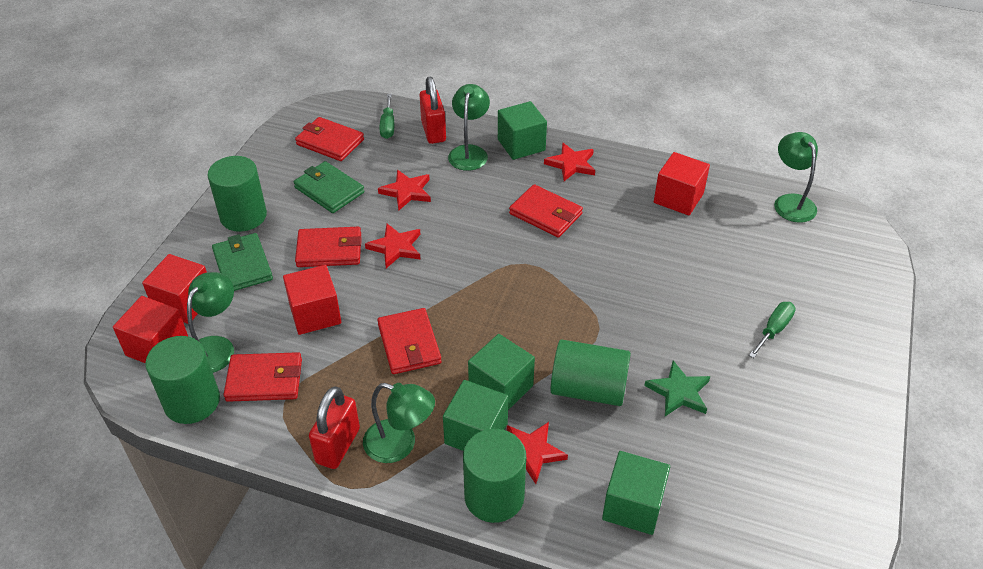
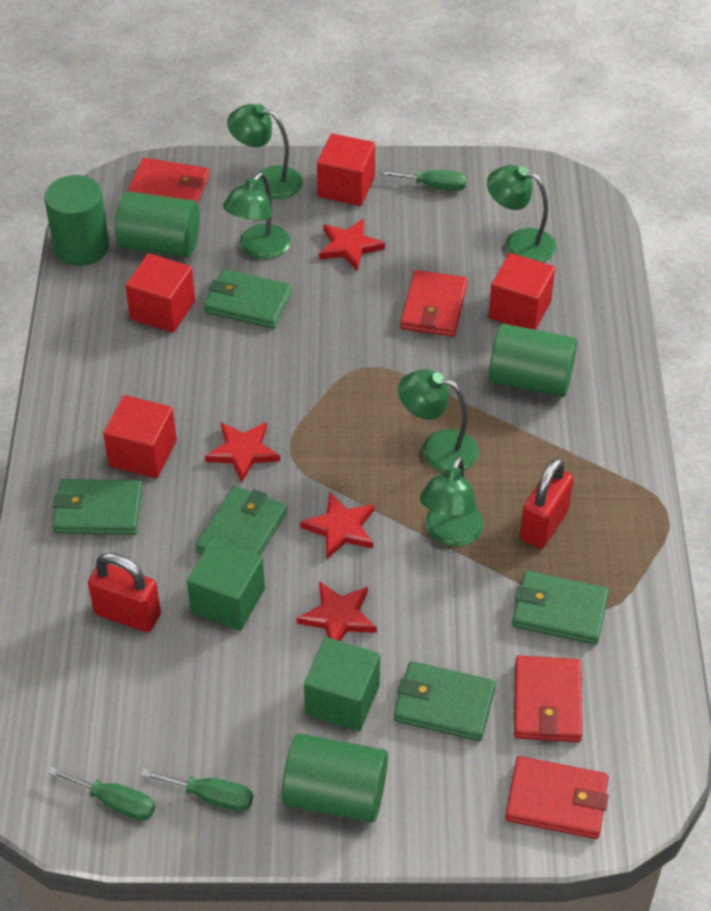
green cube: 4 -> 2
green lamp: 4 -> 5
green screwdriver: 2 -> 3
green star: 1 -> 0
green wallet: 2 -> 5
red wallet: 5 -> 4

